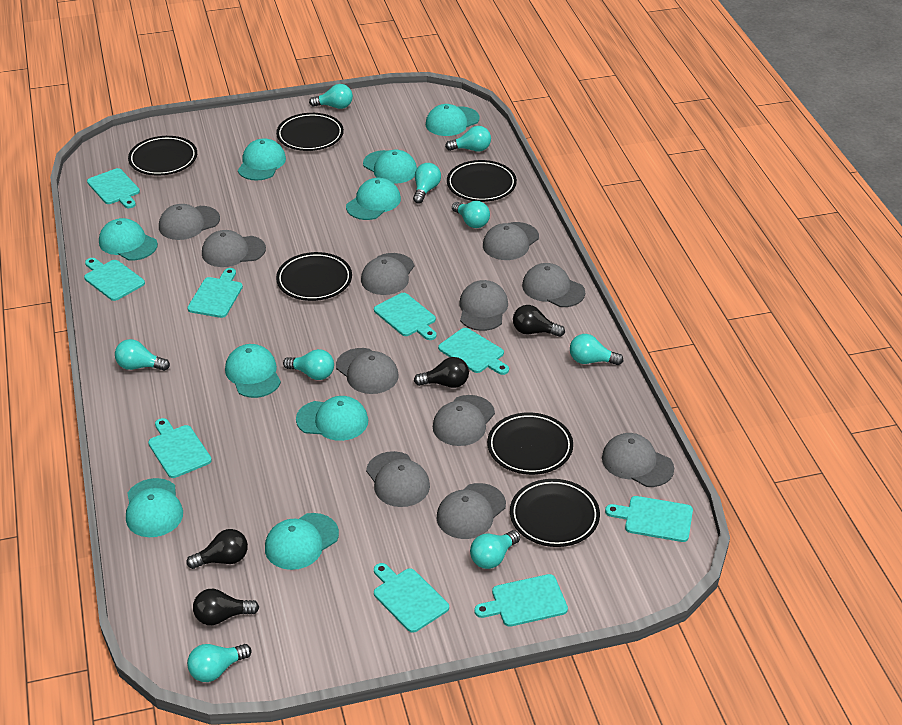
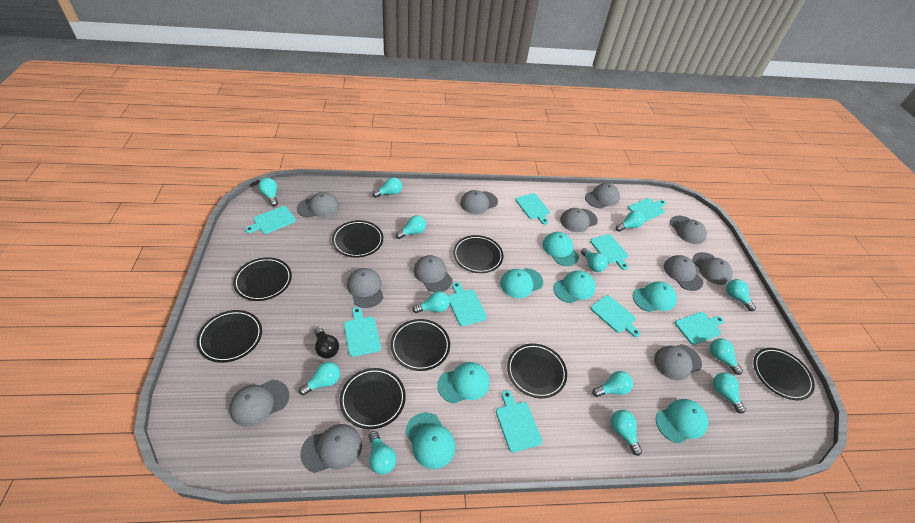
black light bulb: 4 -> 1
black plate: 6 -> 8
grey cap: 11 -> 12
turquoise cap: 9 -> 7
turquoise light bulb: 9 -> 13

